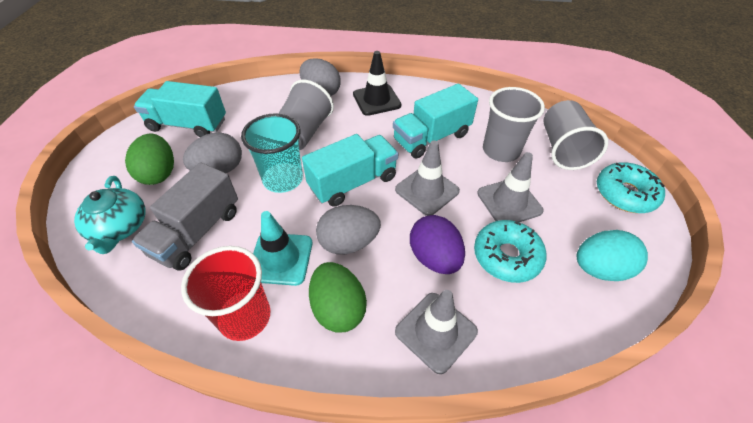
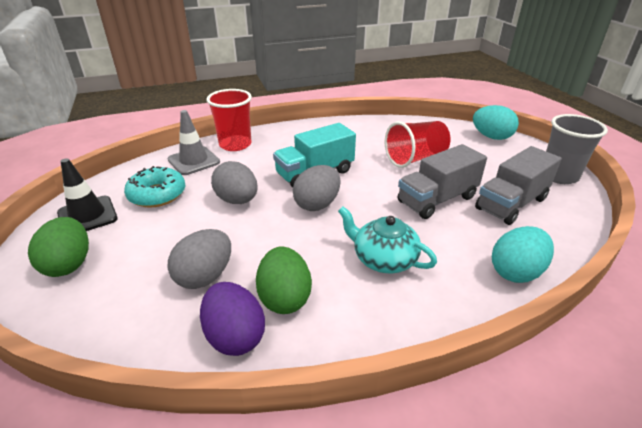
grey cup: 3 -> 1
grey traffic cone: 3 -> 1
grey truck: 1 -> 2
red cup: 1 -> 2
turquoise cup: 1 -> 0
turquoise donut: 2 -> 1
turquoise egg: 1 -> 2
turquoise traffic cone: 1 -> 0
turquoise truck: 3 -> 1

